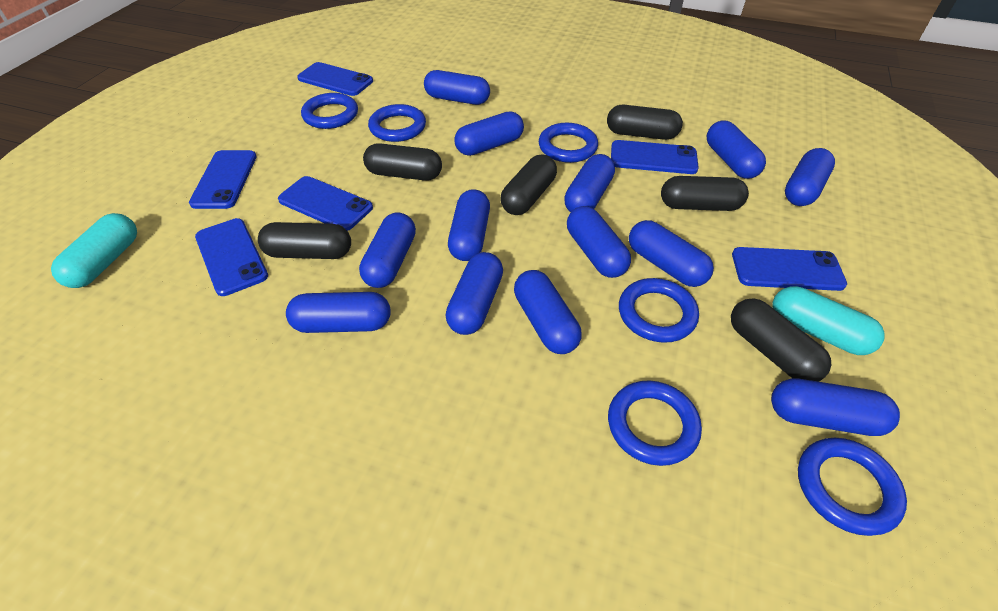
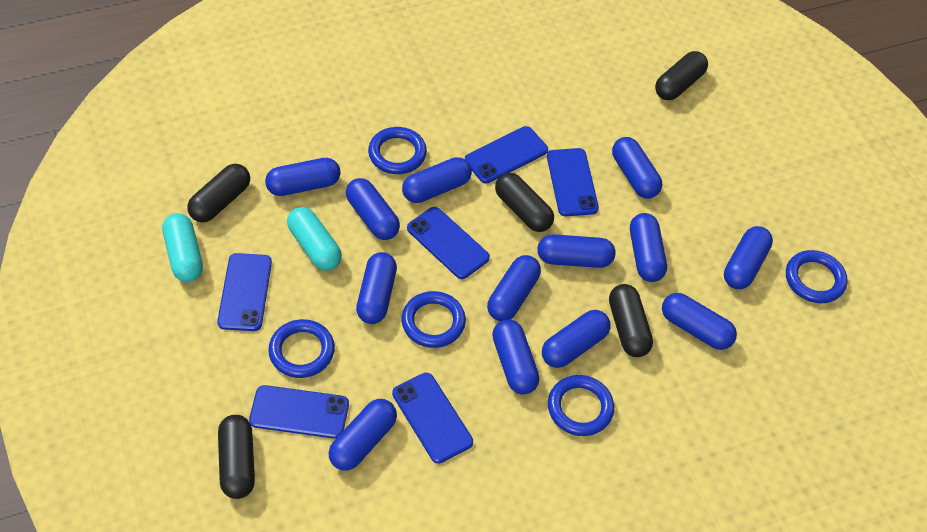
black capsule: 6 -> 5
blue ring: 6 -> 5

